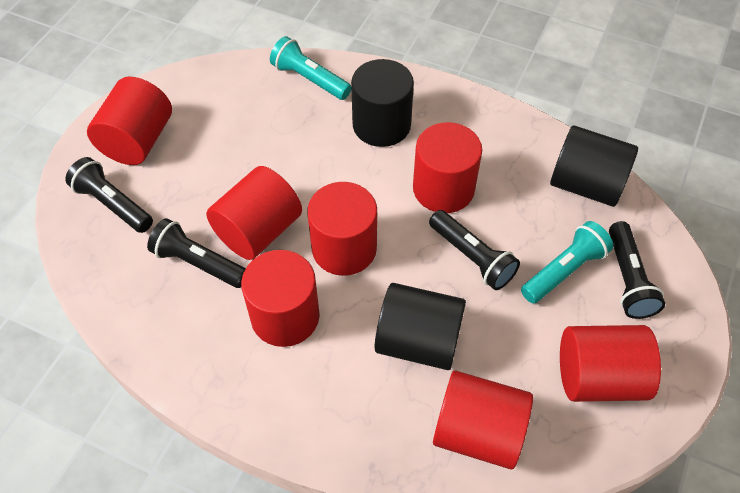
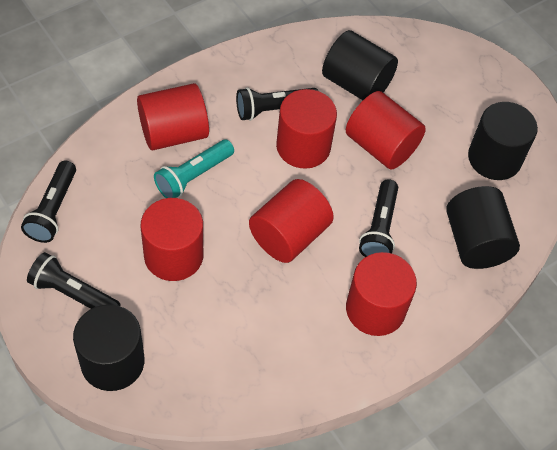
black cylinder: 3 -> 4
red cylinder: 7 -> 6
turquoise flashlight: 2 -> 1

